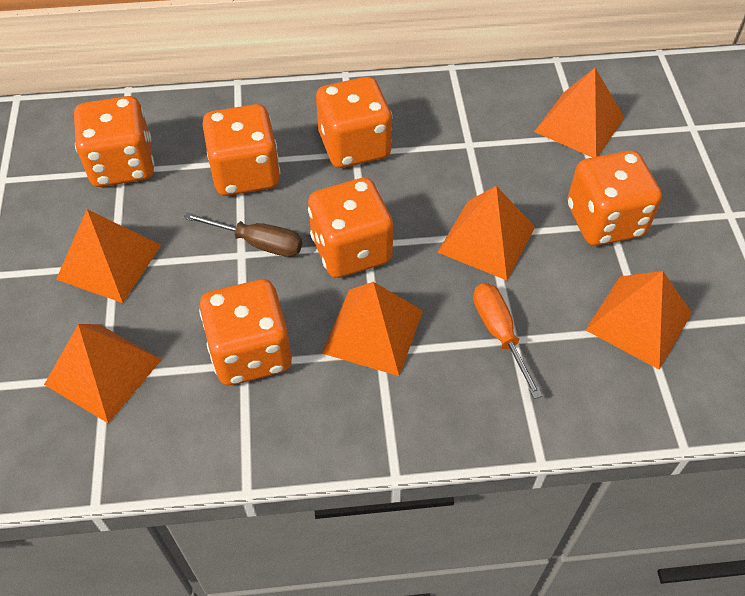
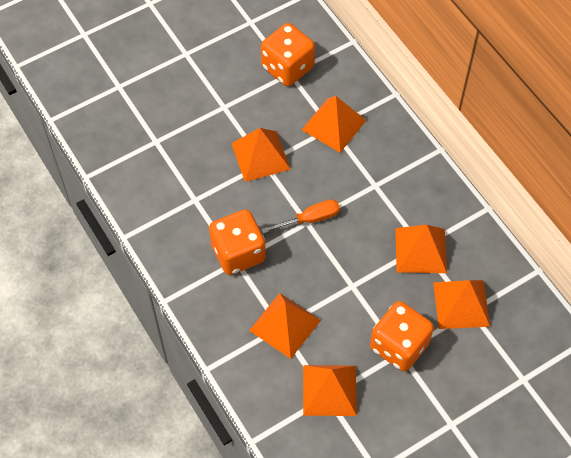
brown screwdriver: 1 -> 0
orange dice: 6 -> 3

